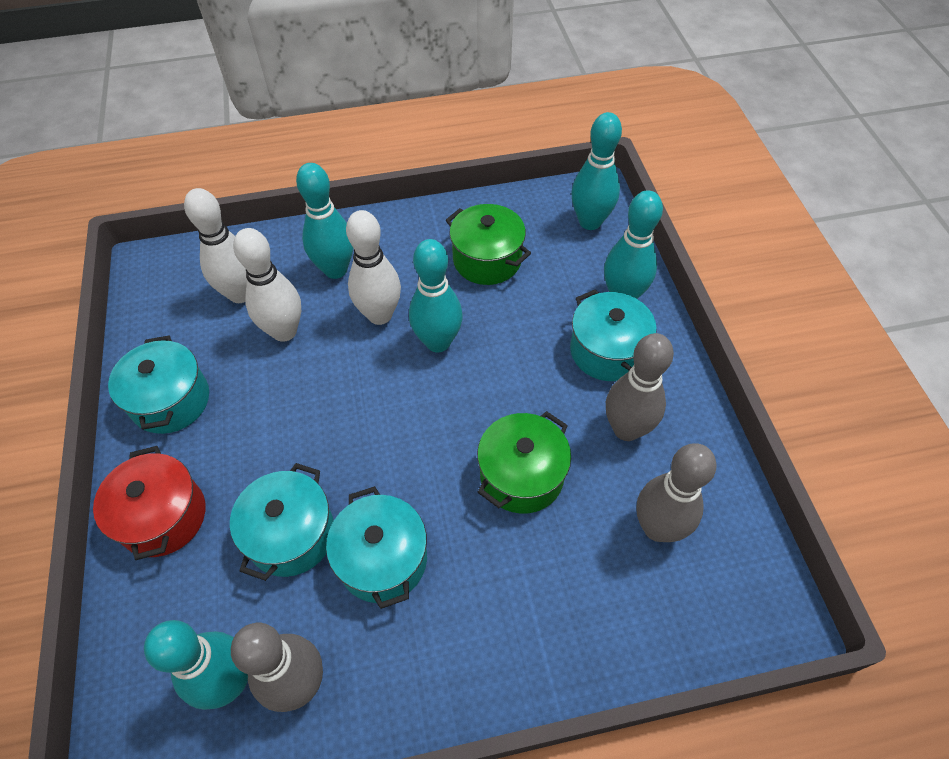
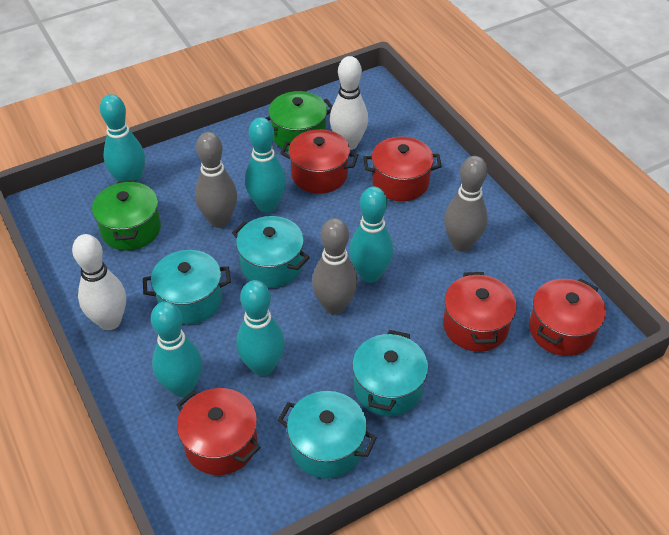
red pot: 1 -> 5
white bowling pin: 3 -> 2

